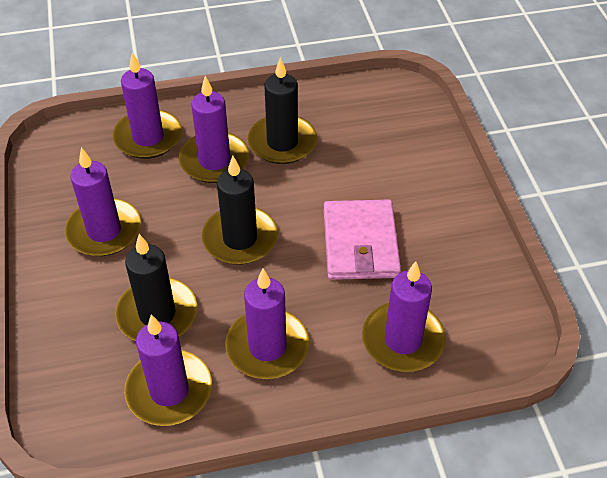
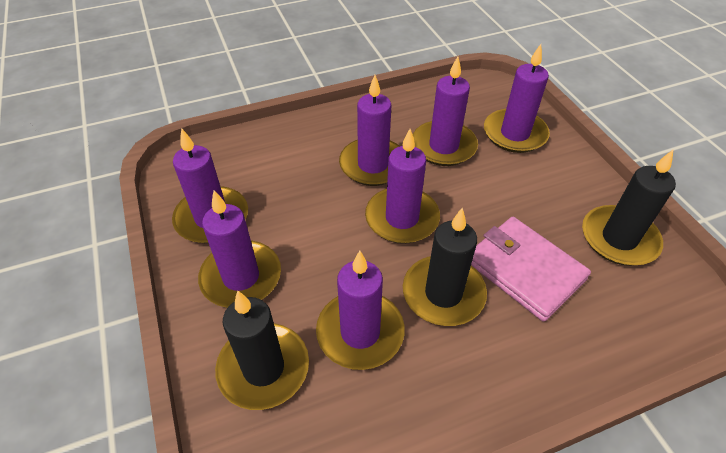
purple candle: 6 -> 7

